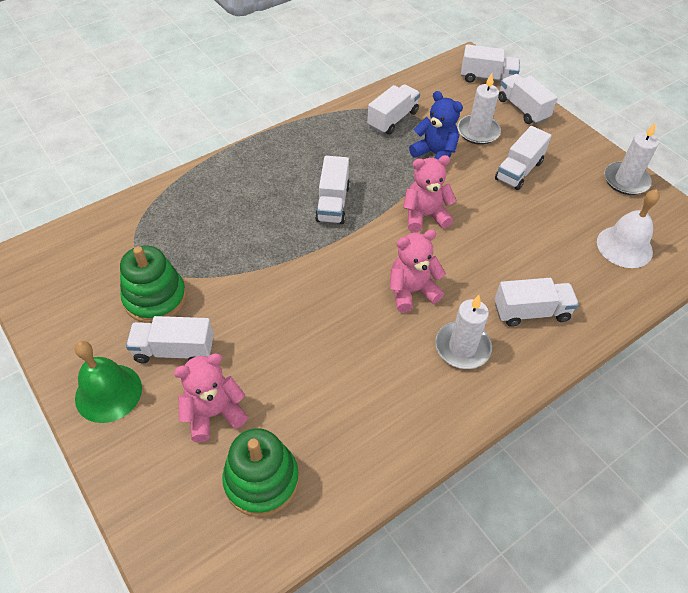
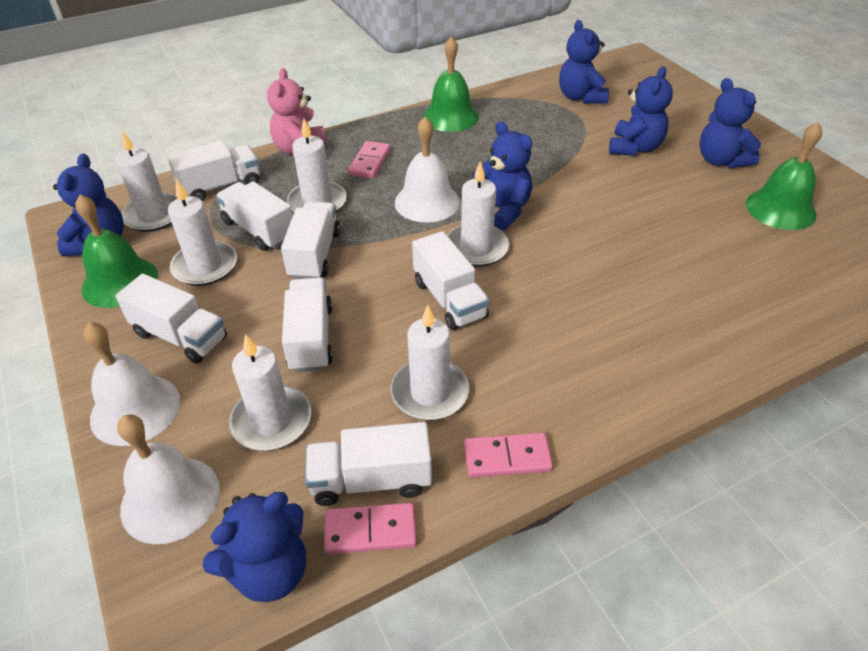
blue teddy bear: 1 -> 6
green bell: 1 -> 3
green stacking toy: 2 -> 0
pink domino: 0 -> 3
pink teddy bear: 3 -> 1
white bell: 1 -> 3
white candle: 3 -> 6

